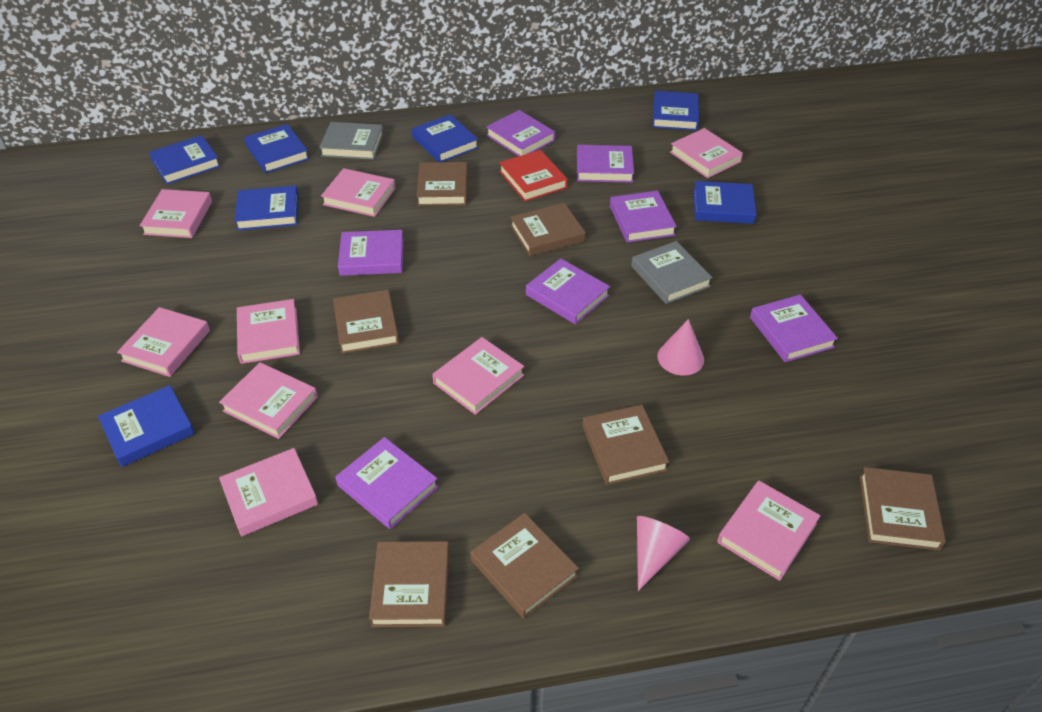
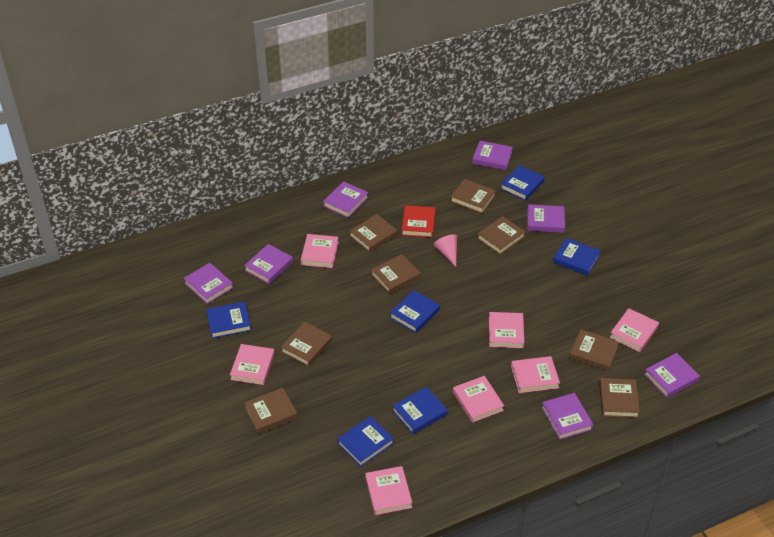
blue book: 7 -> 6
brown book: 7 -> 8
grey book: 2 -> 0
pink book: 9 -> 7
pink cone: 2 -> 1

